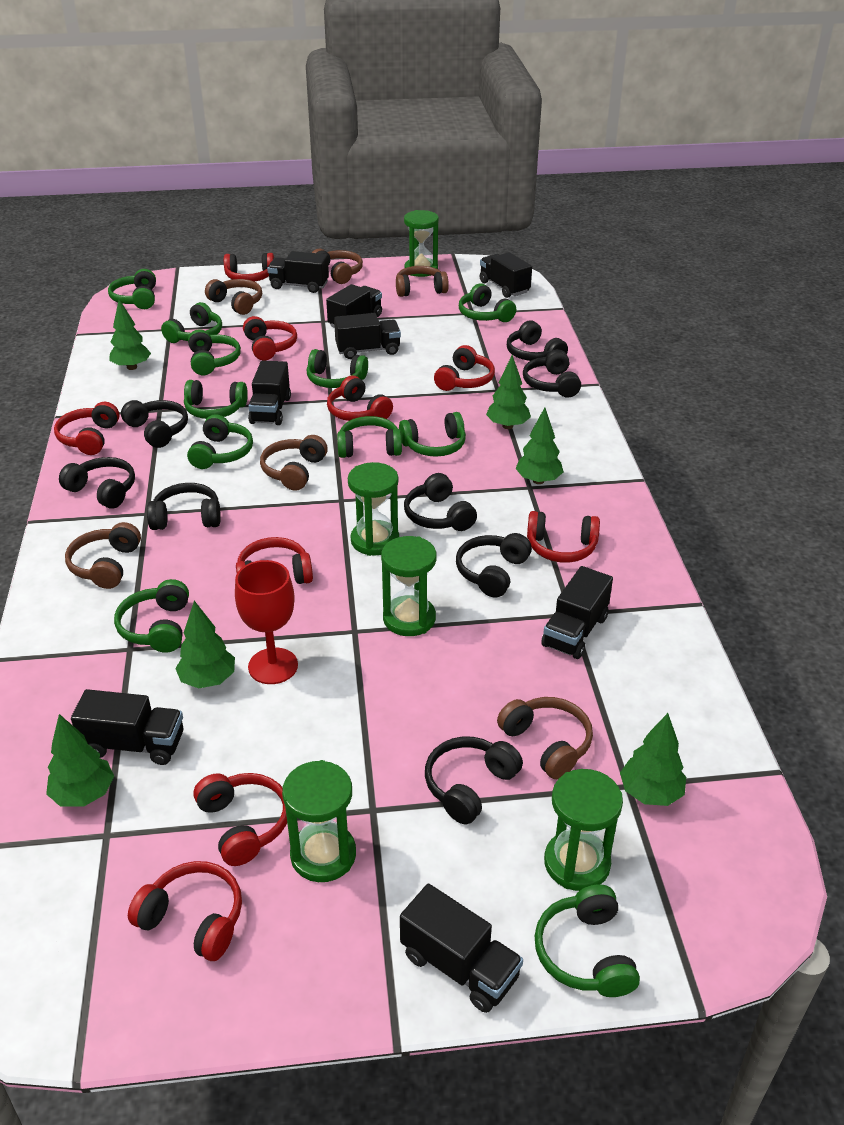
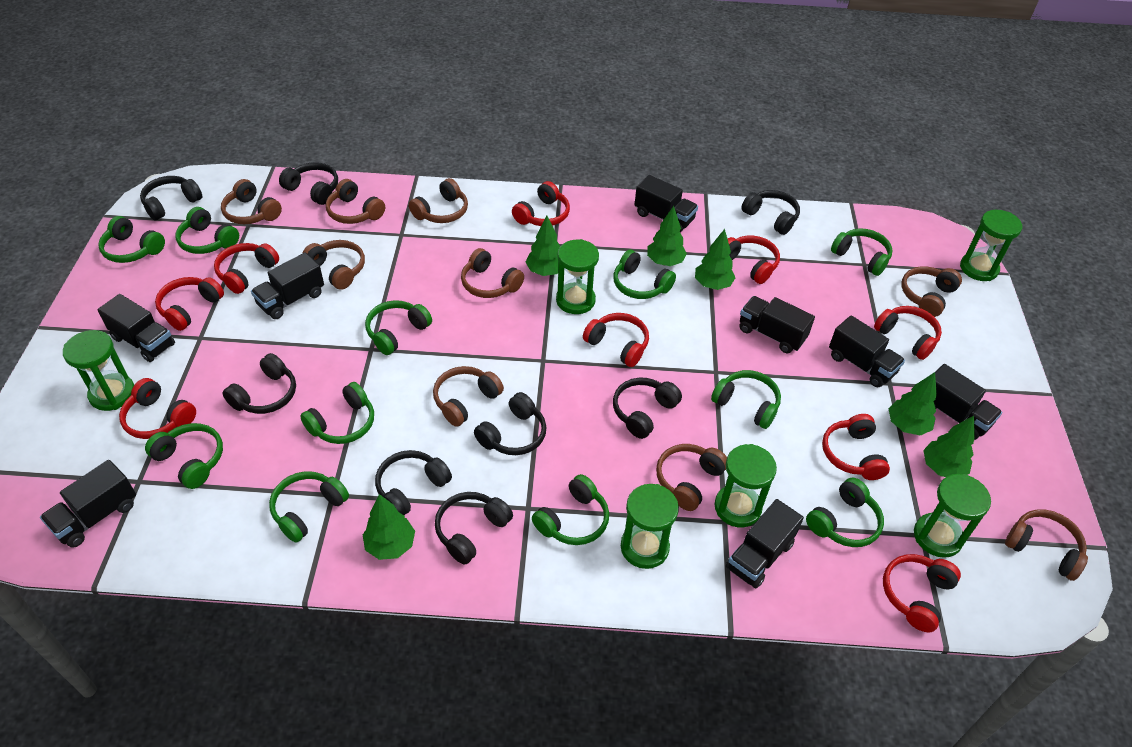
brown headphones: 6 -> 9
green hourglass: 5 -> 6
red goblet: 1 -> 0

